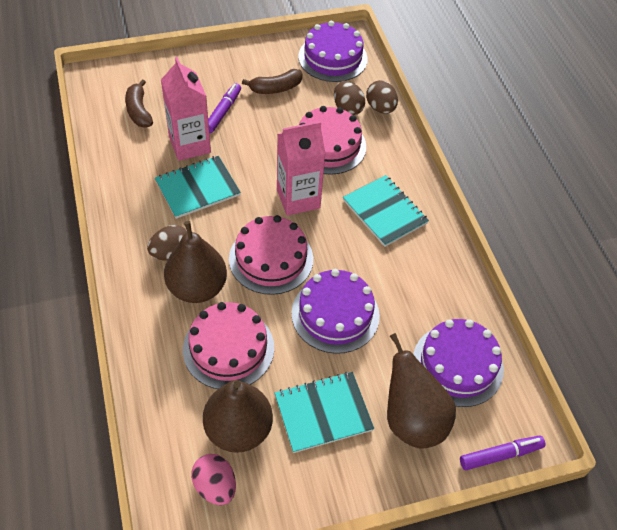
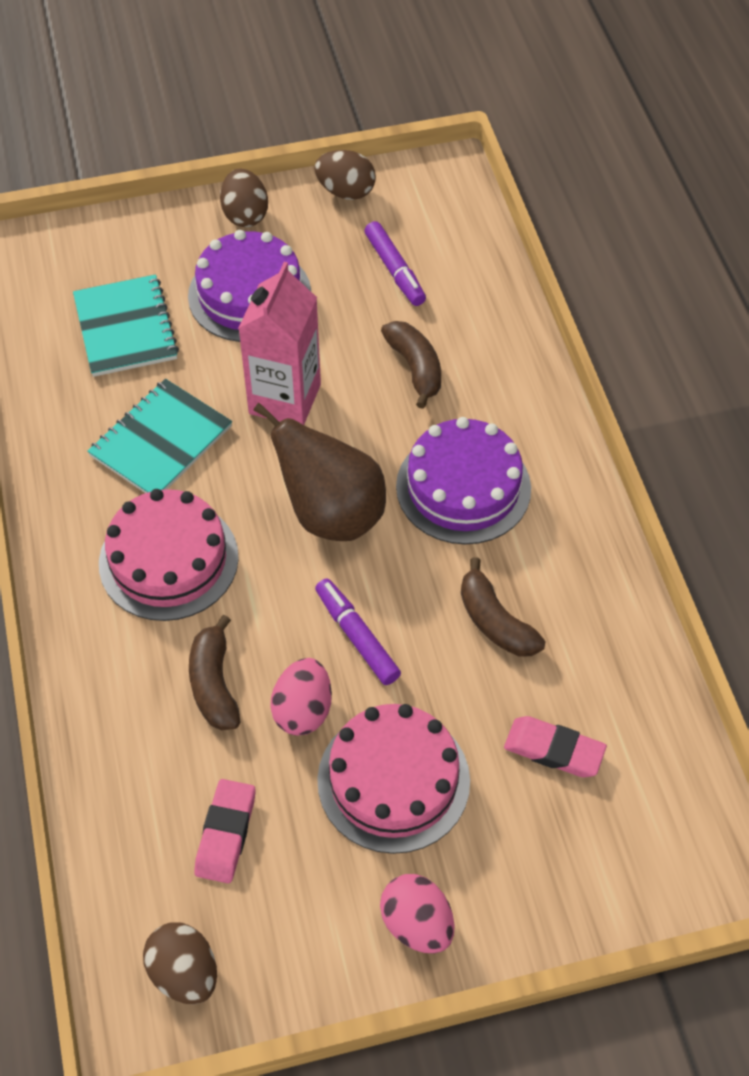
brown banana: 2 -> 3
brown pear: 3 -> 1
pink cake: 3 -> 2
pink carton: 2 -> 1
pink egg: 1 -> 2
pink eraser: 0 -> 2
purple cake: 3 -> 2
turquoise notebook: 3 -> 2

